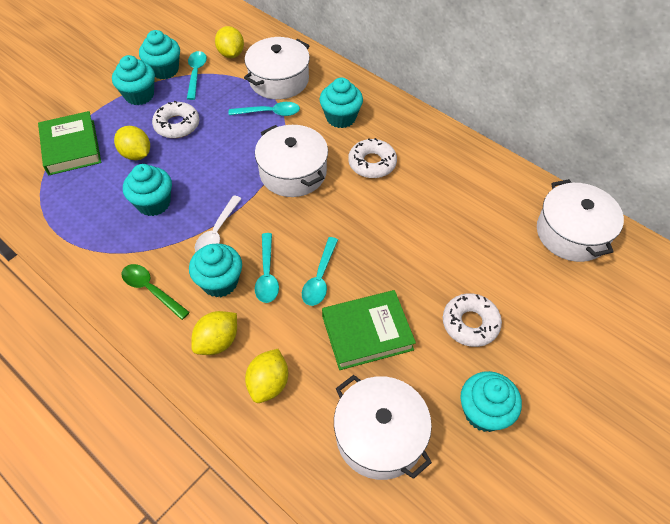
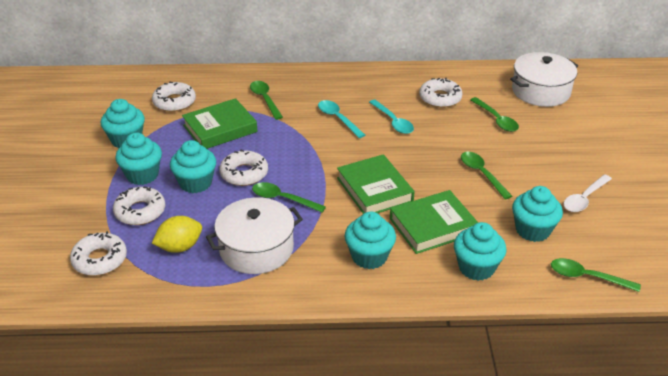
green book: 2 -> 3
green spoon: 1 -> 5
turquoise spoon: 4 -> 2
white donut: 3 -> 5
white pot: 4 -> 2
yellow lemon: 4 -> 1

